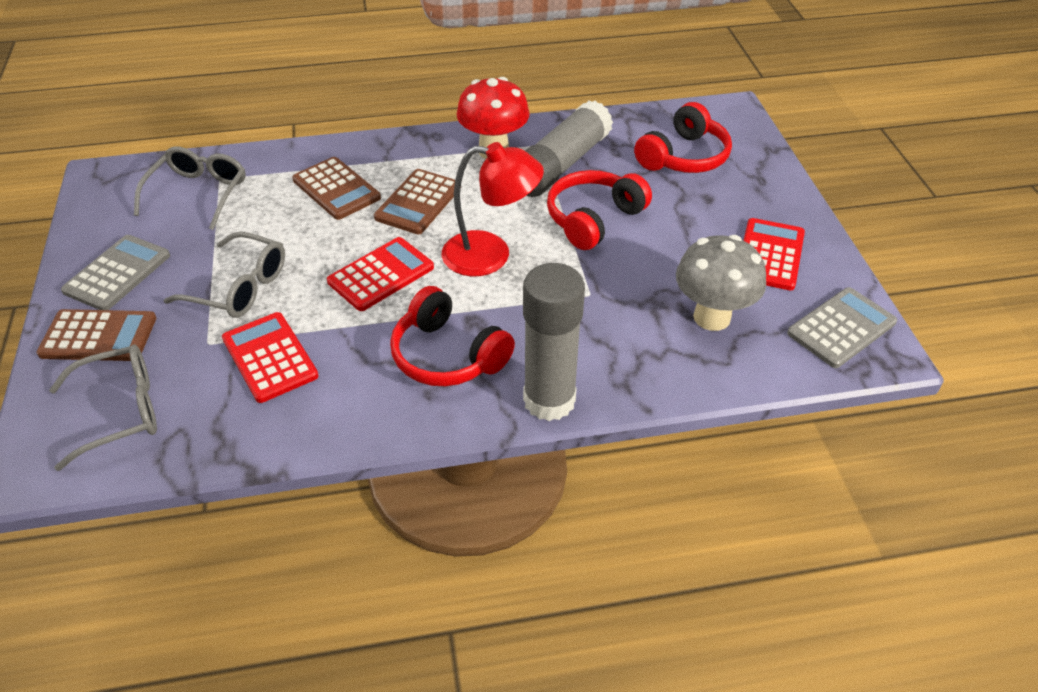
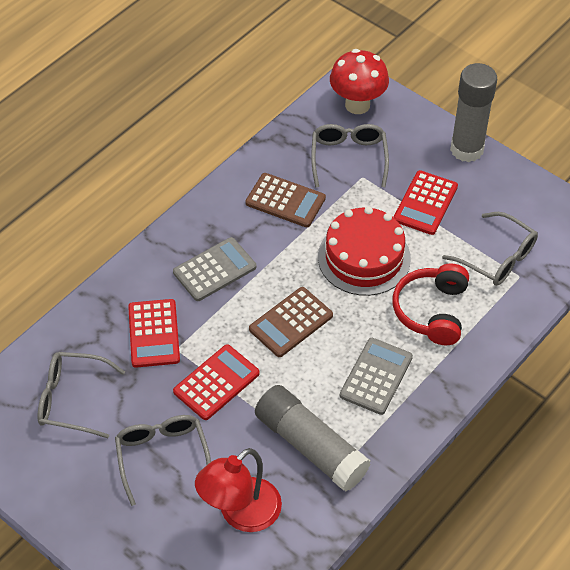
brown calculator: 3 -> 2
grey glasses: 3 -> 4
grey mushroom: 1 -> 0
red cake: 0 -> 1
red headphones: 3 -> 1

